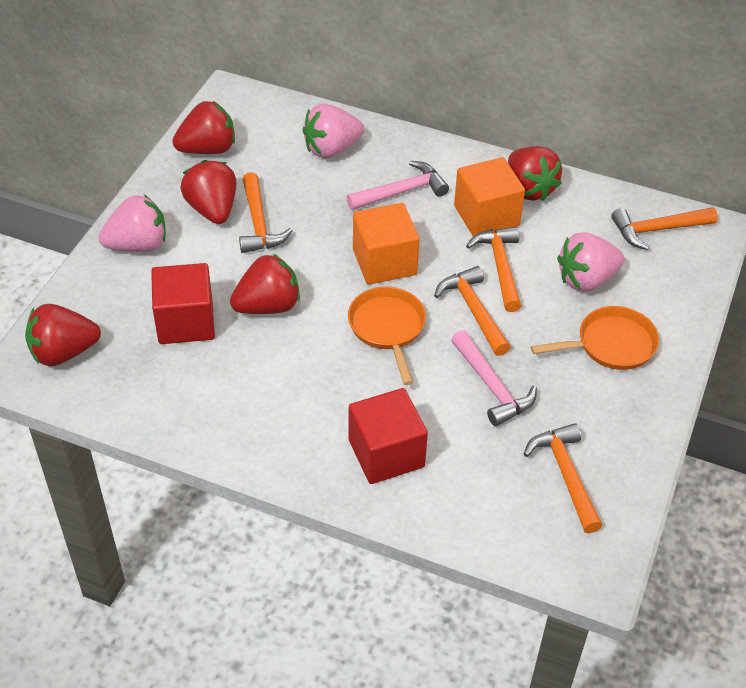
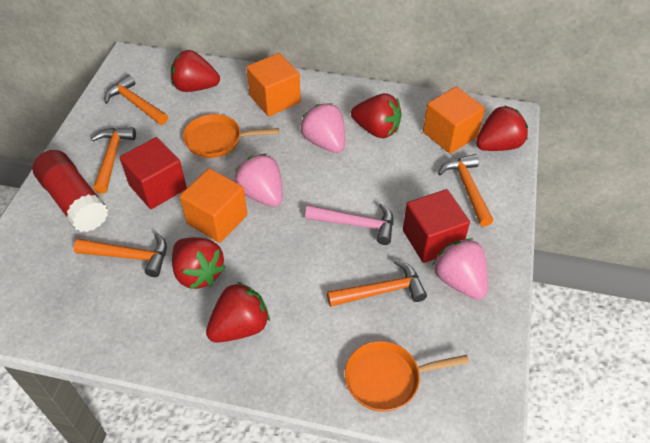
orange cube: 2 -> 3
pink hammer: 2 -> 1
red glue stick: 0 -> 1

